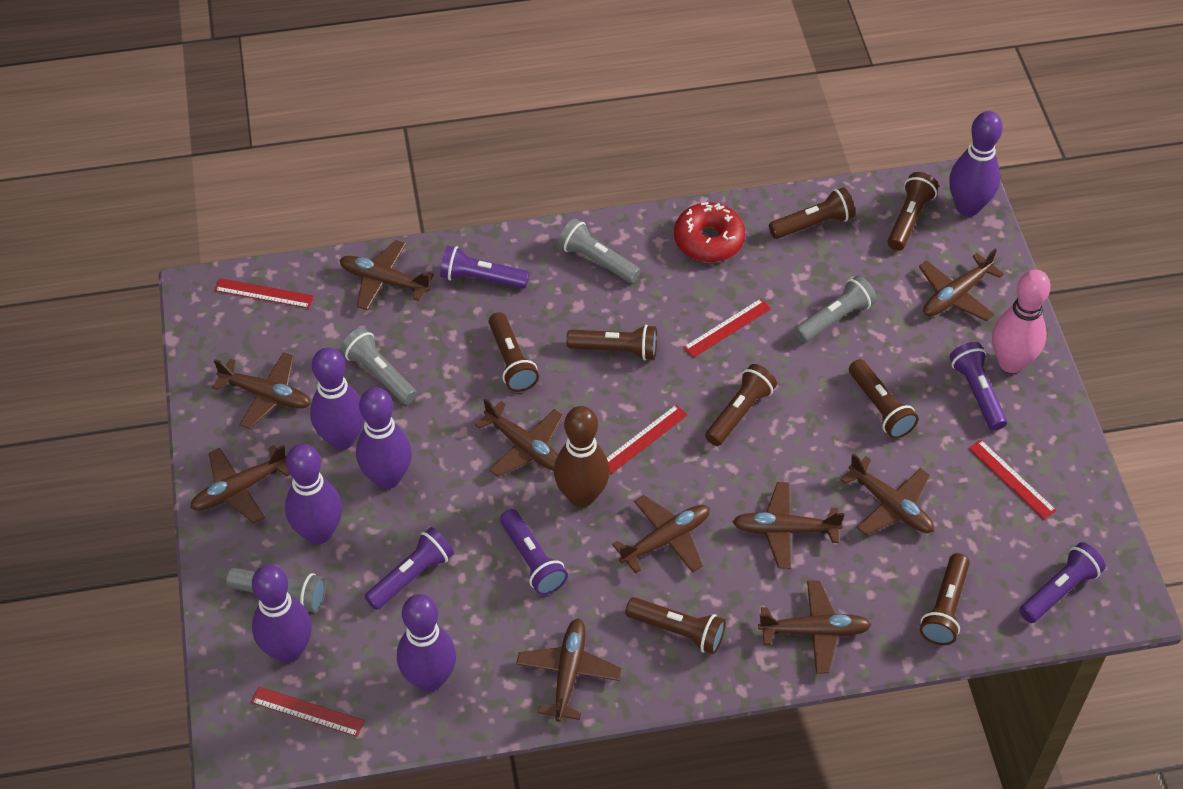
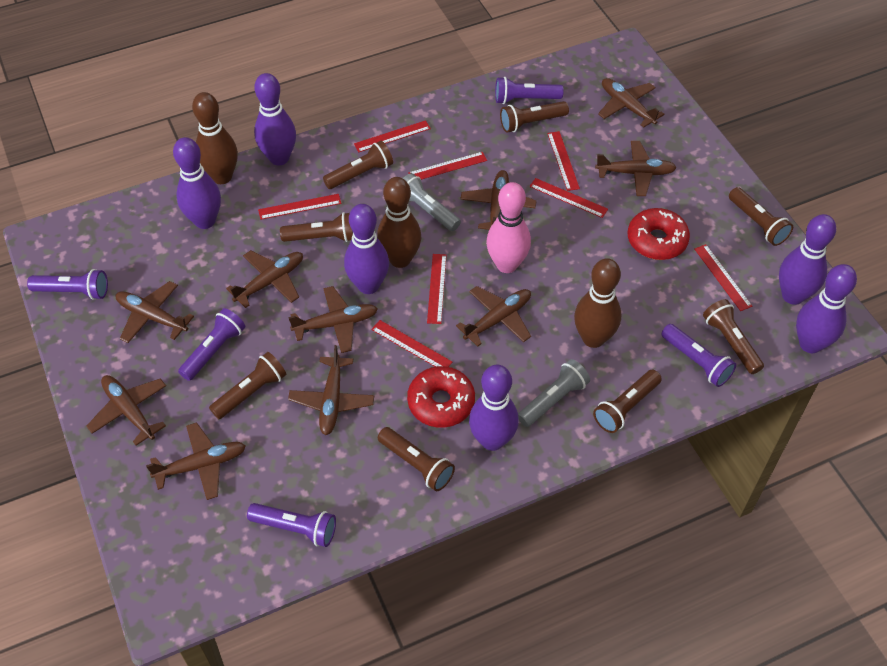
brown bowling pin: 1 -> 3
grey flashlight: 4 -> 2
red donut: 1 -> 2
red ruler: 5 -> 8

